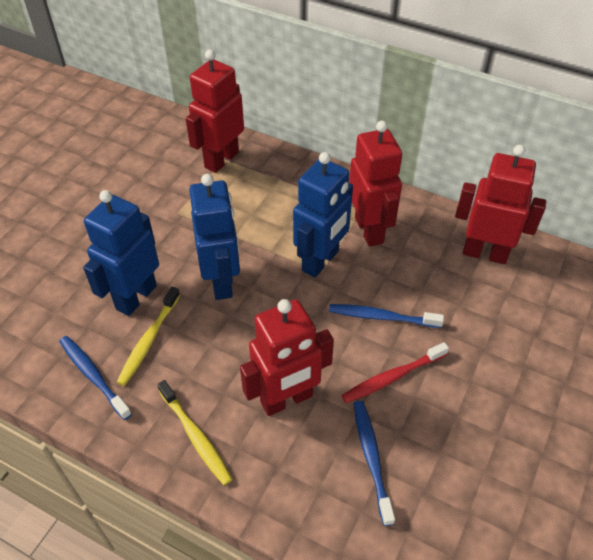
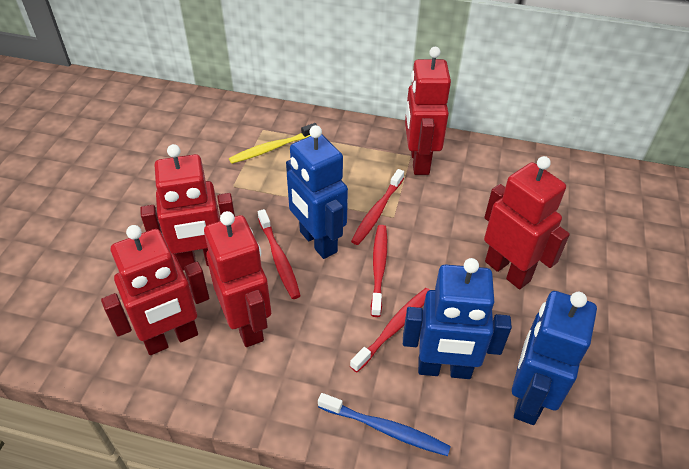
blue toothbrush: 3 -> 1
red robot: 4 -> 5
red toothbrush: 1 -> 4
yellow toothbrush: 2 -> 1

